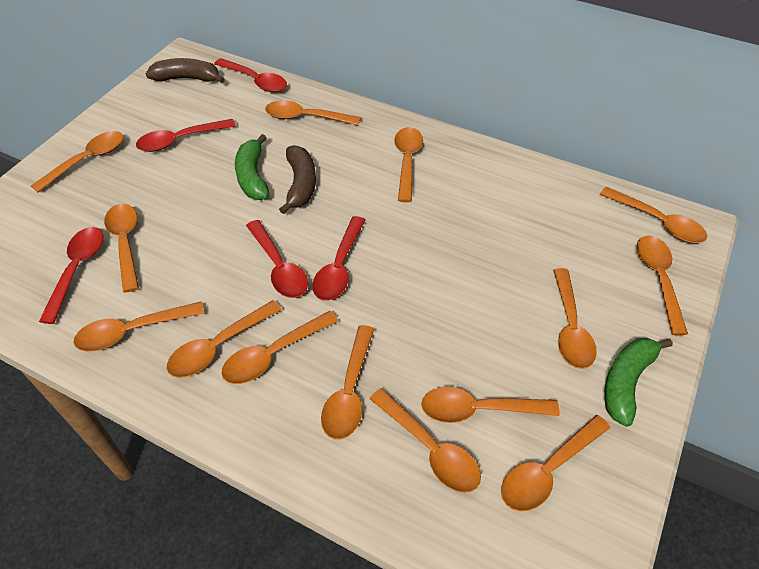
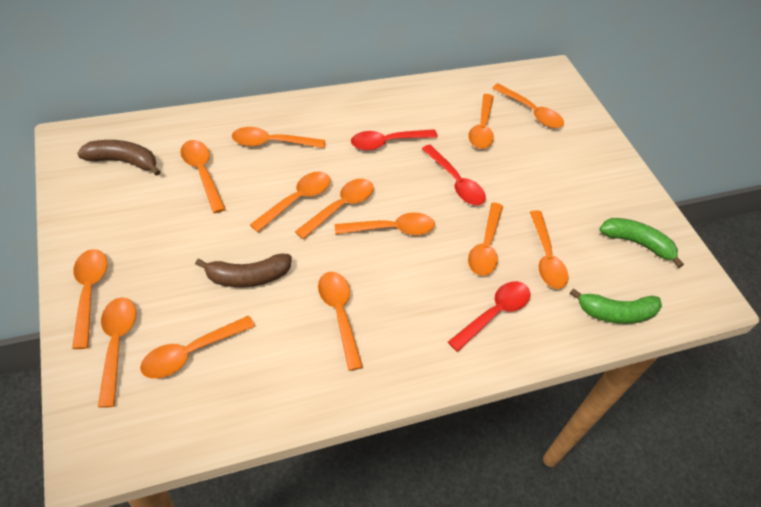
orange spoon: 14 -> 13
red spoon: 5 -> 3

